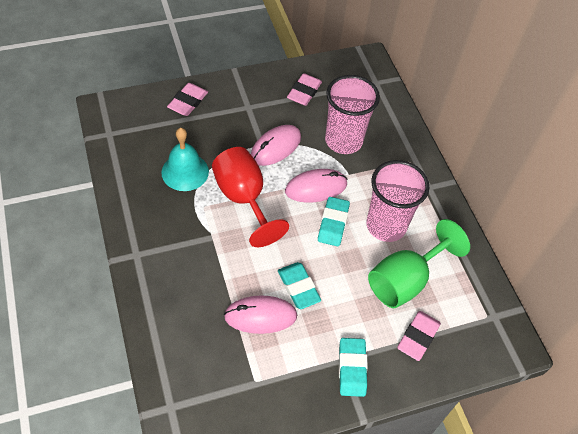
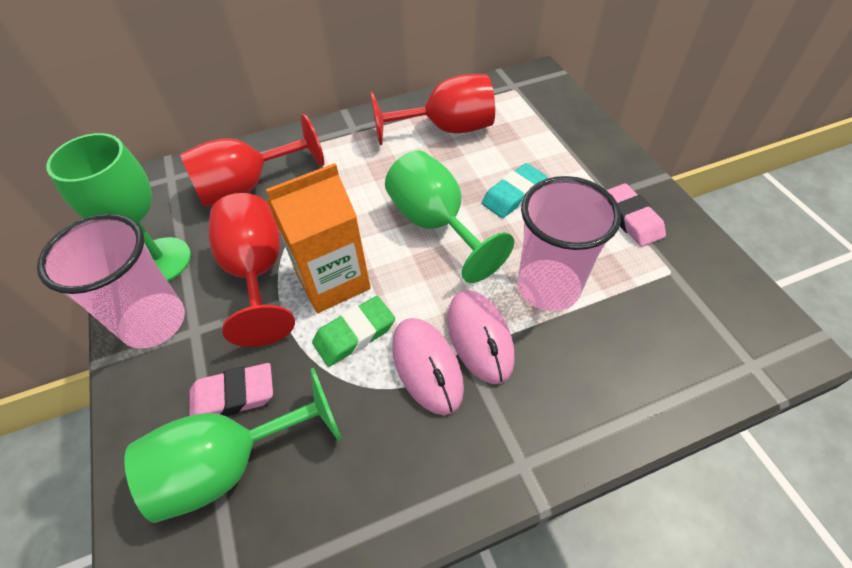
green eraser: 0 -> 1
green goblet: 1 -> 3
orange carton: 0 -> 1
pink eraser: 3 -> 2
pink mouse: 3 -> 2
red goblet: 1 -> 3
turquoise bell: 1 -> 0
turquoise eraser: 3 -> 1

